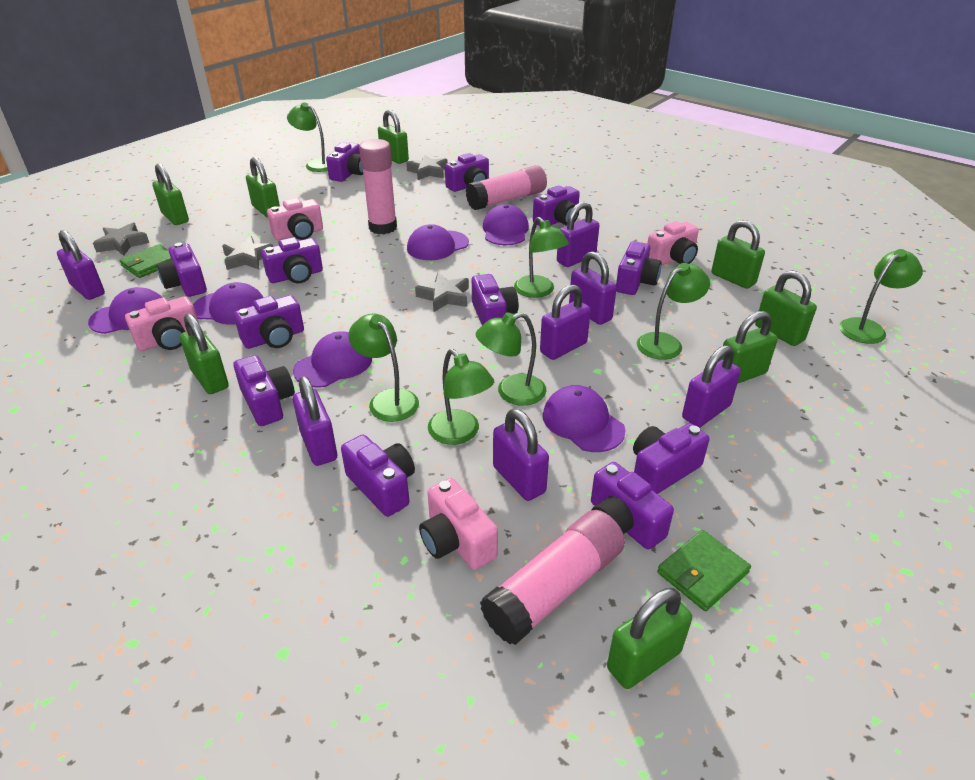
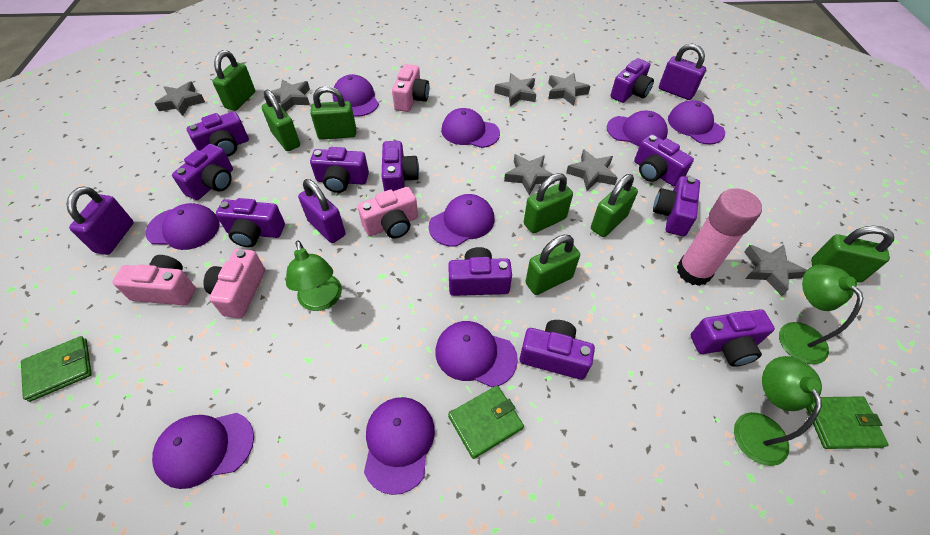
green lamp: 7 -> 3
green padlock: 8 -> 7
green wallet: 2 -> 3
grey star: 4 -> 7
pink glue stick: 3 -> 1
purple camera: 12 -> 11
purple cap: 6 -> 9
purple padlock: 7 -> 3

